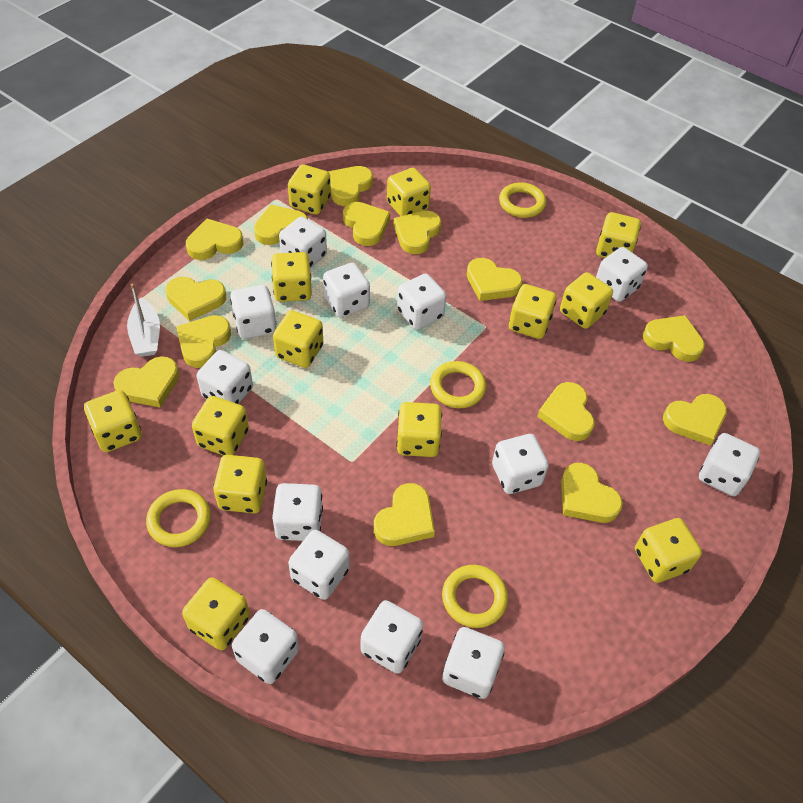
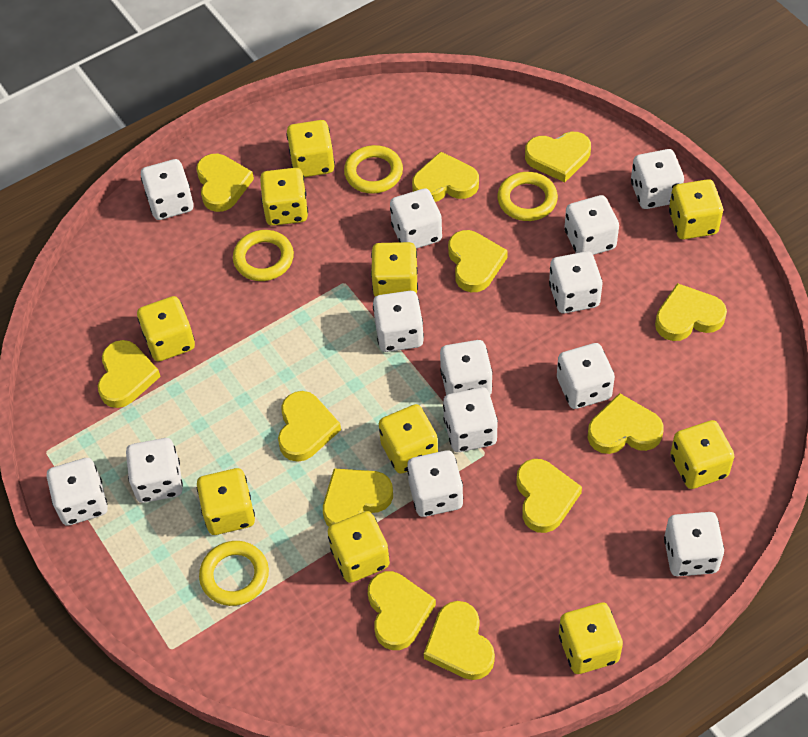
white boat: 1 -> 0
yellow dice: 13 -> 10
yellow heart: 14 -> 12

